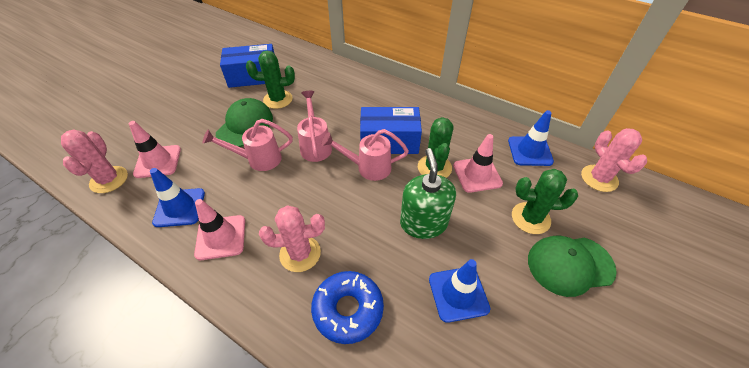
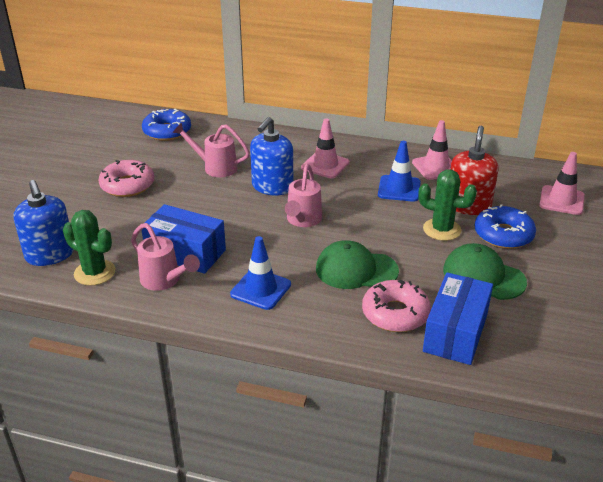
blue donut: 1 -> 2
blue soap dispenser: 0 -> 2
blue traffic cone: 3 -> 2
green cactus: 3 -> 2
green soap dispenser: 1 -> 0
pink cactus: 3 -> 0
pink donut: 0 -> 2
red soap dispenser: 0 -> 1

